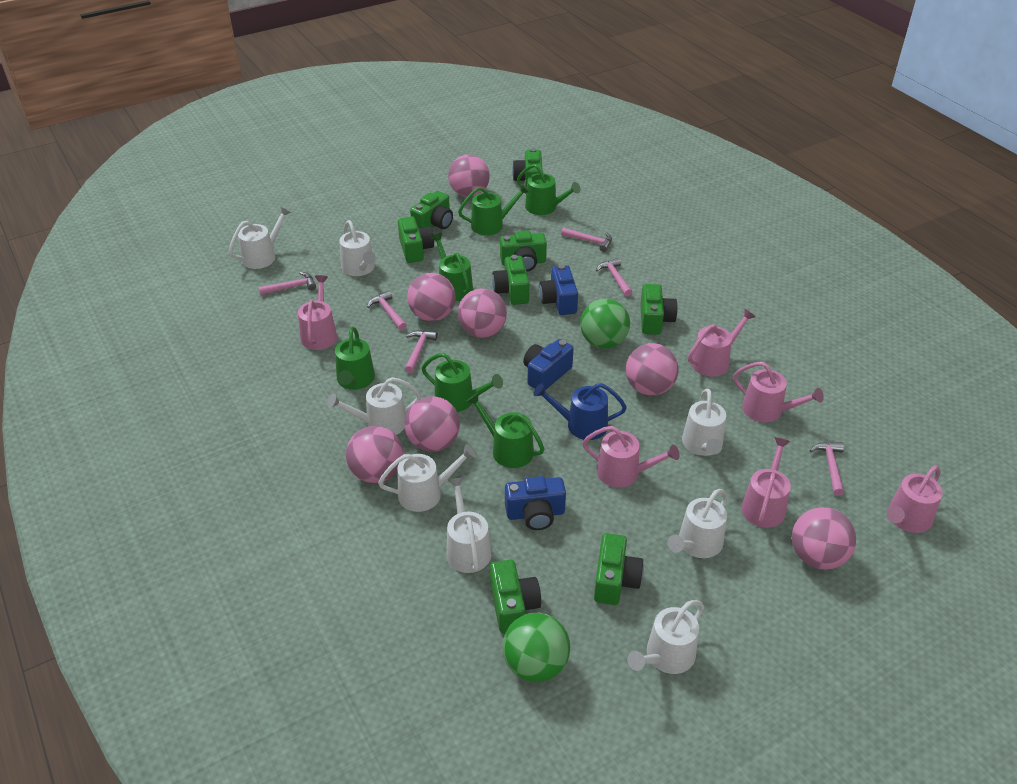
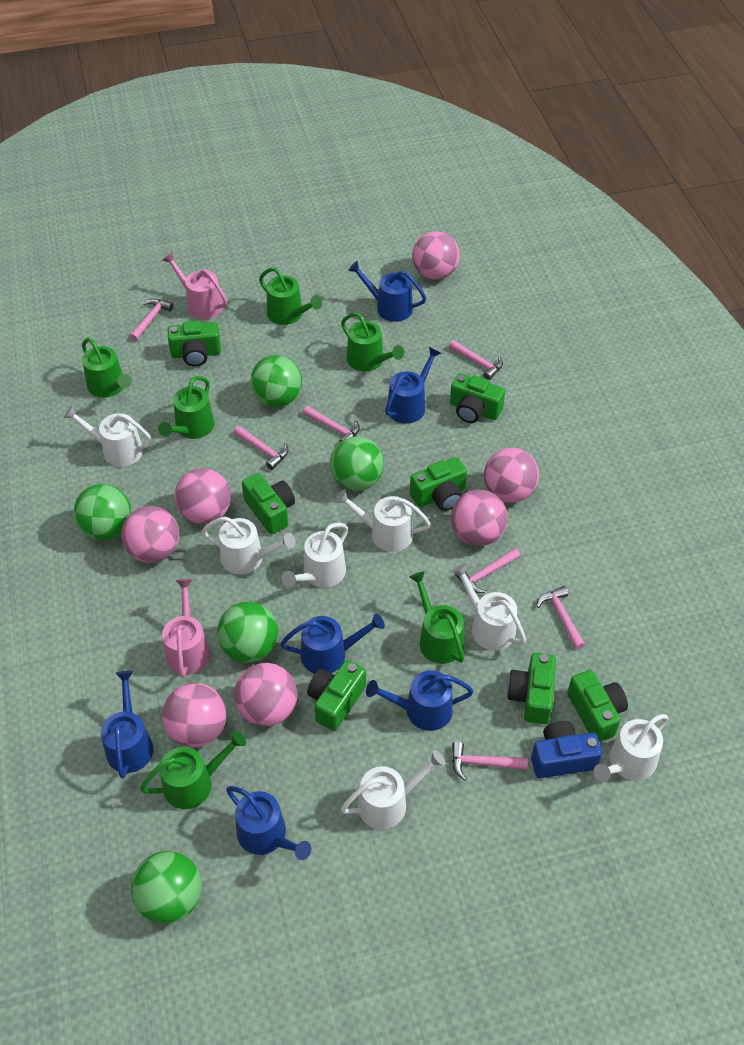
blue camera: 3 -> 1
blue watering can: 1 -> 6
green ball: 2 -> 5
green camera: 8 -> 7
pink hammer: 6 -> 7
pink watering can: 6 -> 2
white watering can: 8 -> 7

